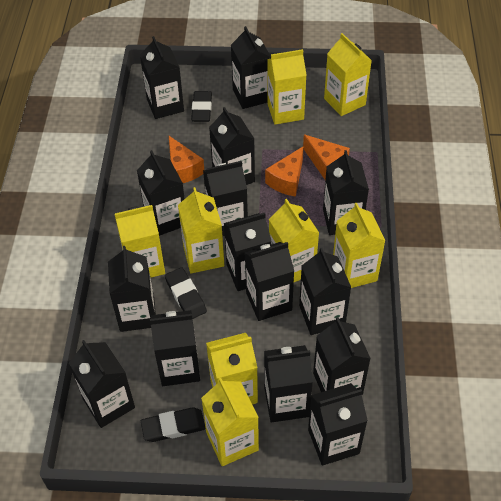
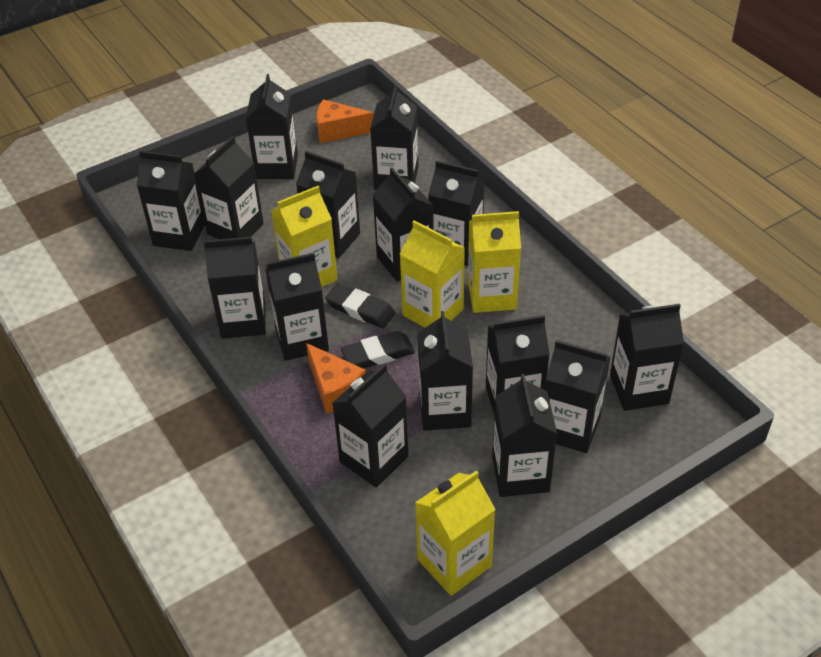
black eraser: 3 -> 2
orange cheese: 3 -> 2
yellow carton: 8 -> 4

